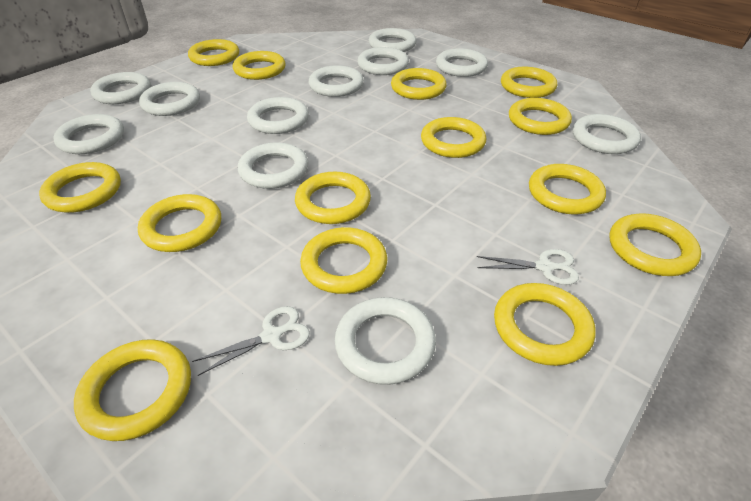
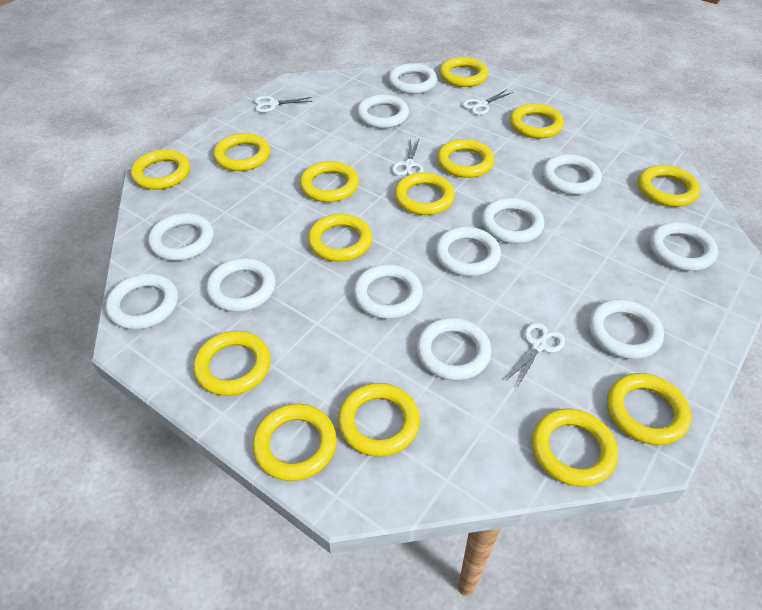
white ring: 11 -> 12
white scissors: 2 -> 4

